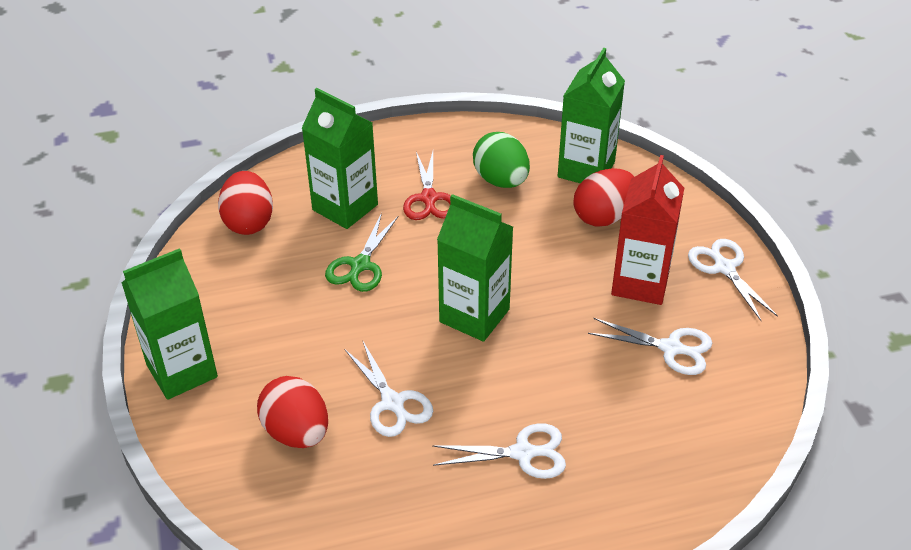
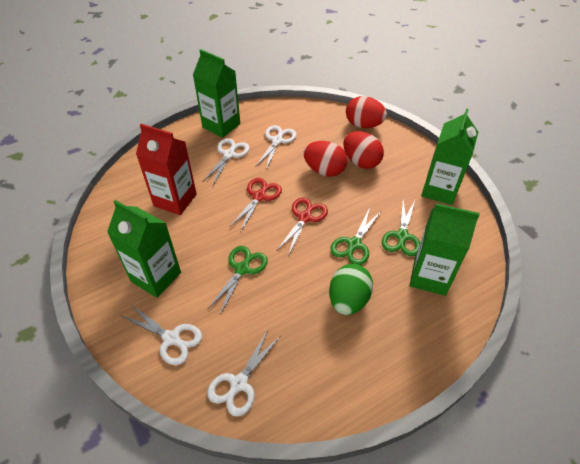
green scissors: 1 -> 3
red scissors: 1 -> 2

